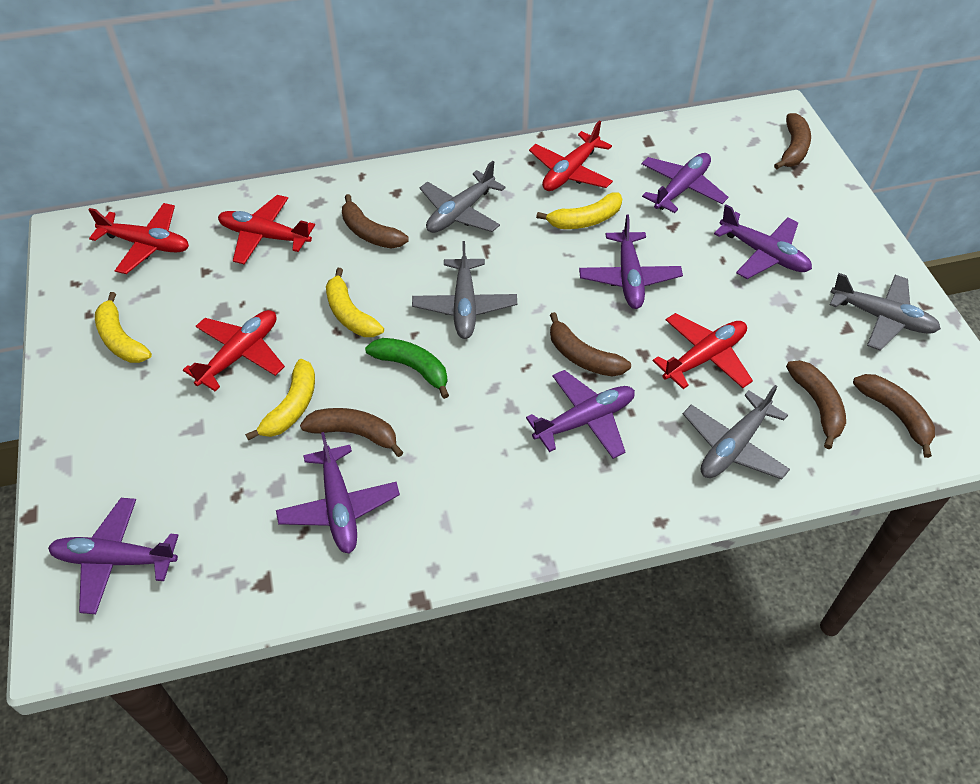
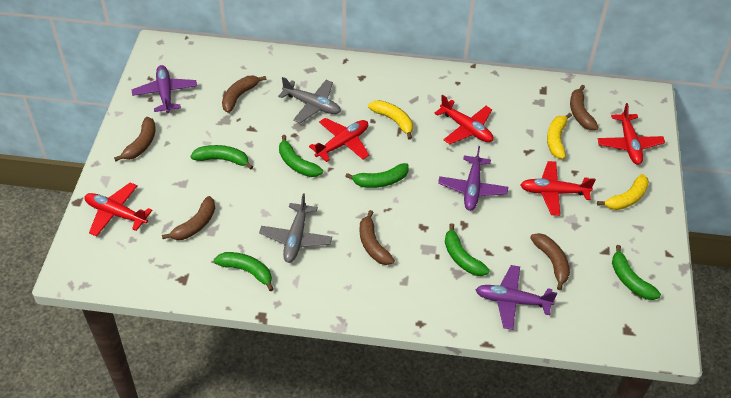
green banana: 1 -> 6
grey plane: 4 -> 2
purple plane: 6 -> 3
yellow banana: 4 -> 3

